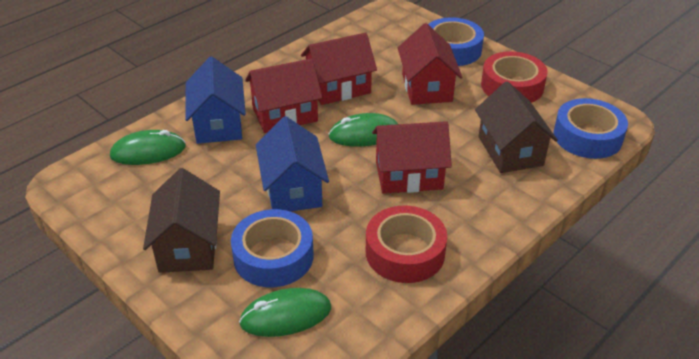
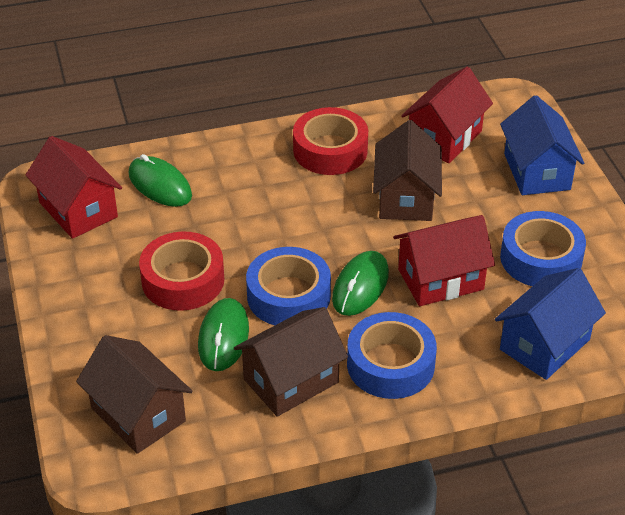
brown house: 2 -> 3
red house: 4 -> 3

